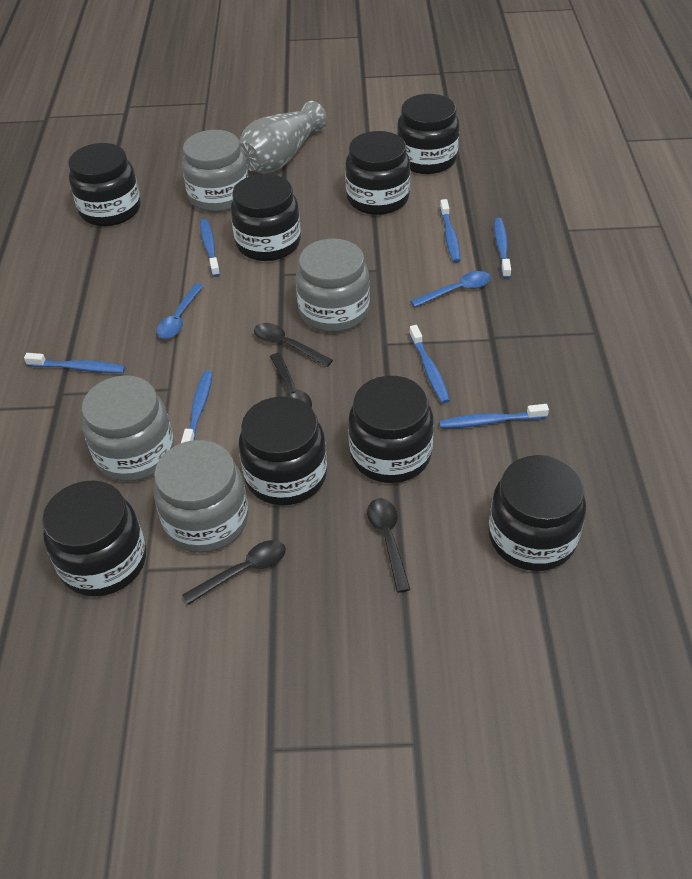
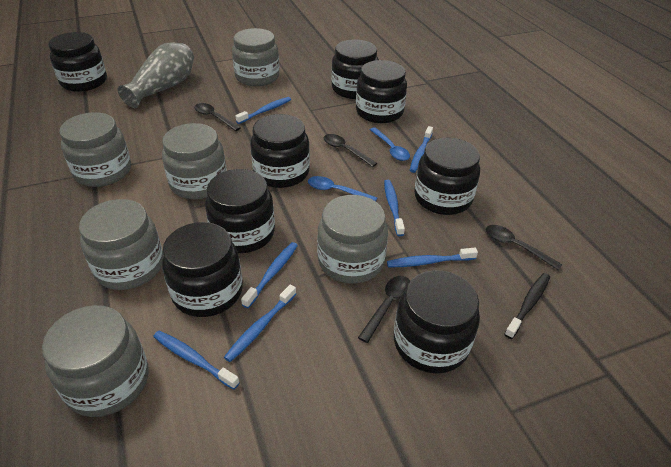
black toothbrush: 0 -> 1
grey jar: 4 -> 6

